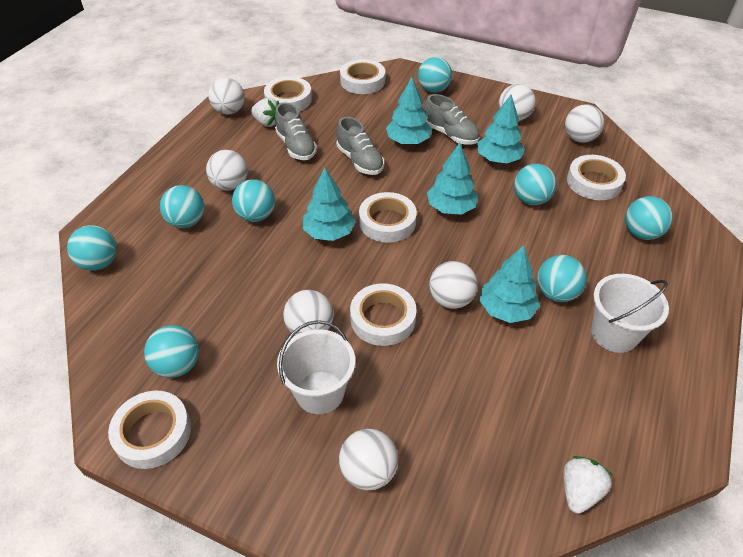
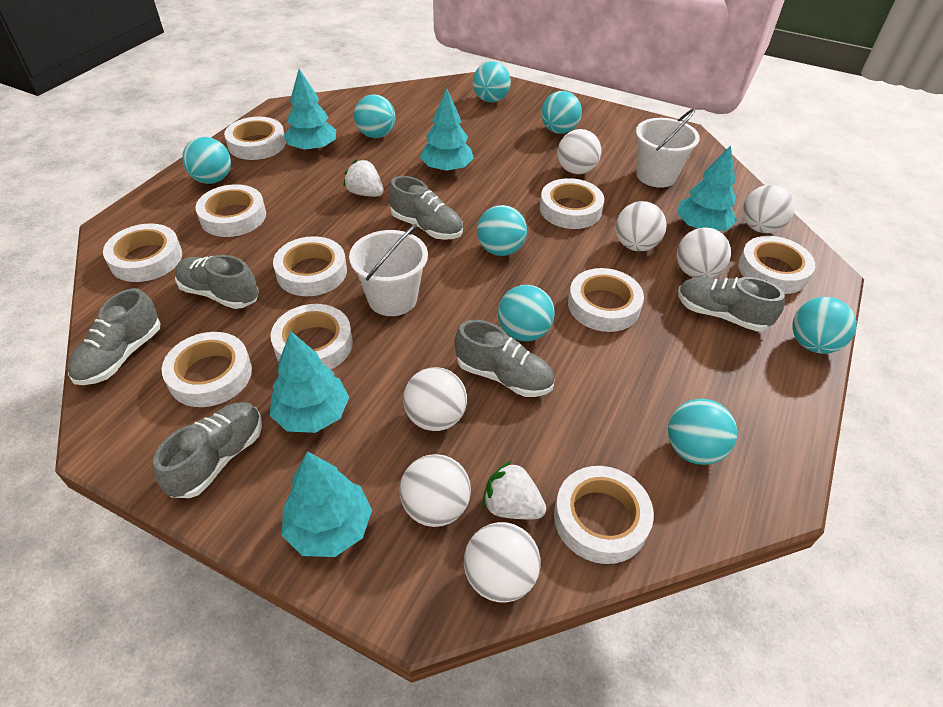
grey shoe: 3 -> 6
white tape: 6 -> 10

